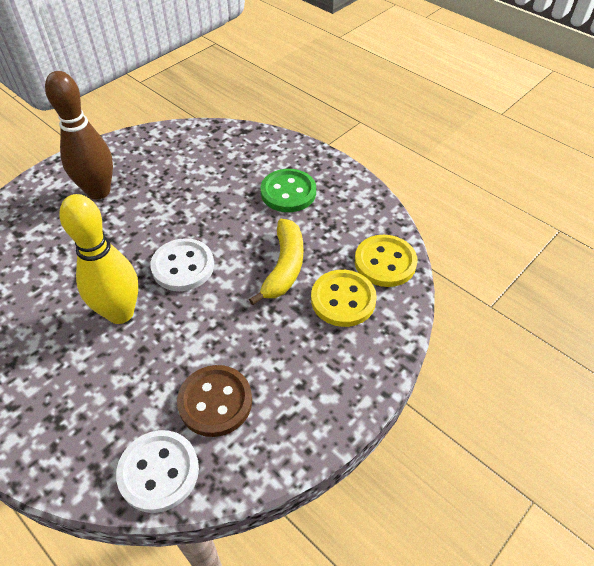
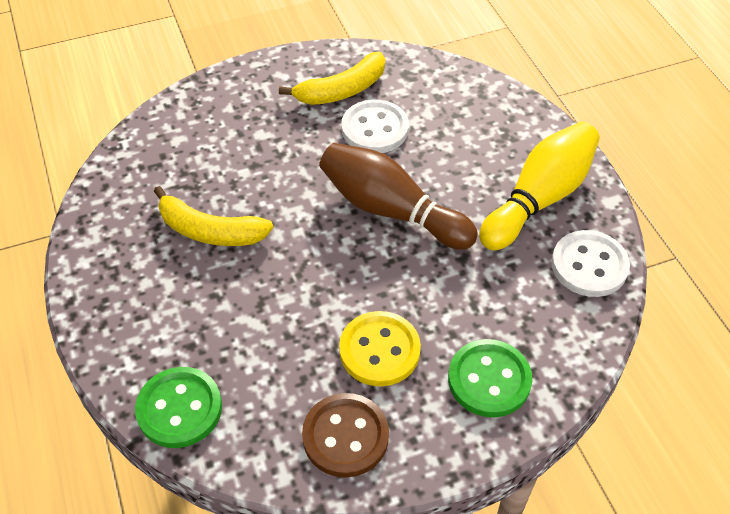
green button: 1 -> 2
yellow banana: 1 -> 2
yellow button: 2 -> 1

